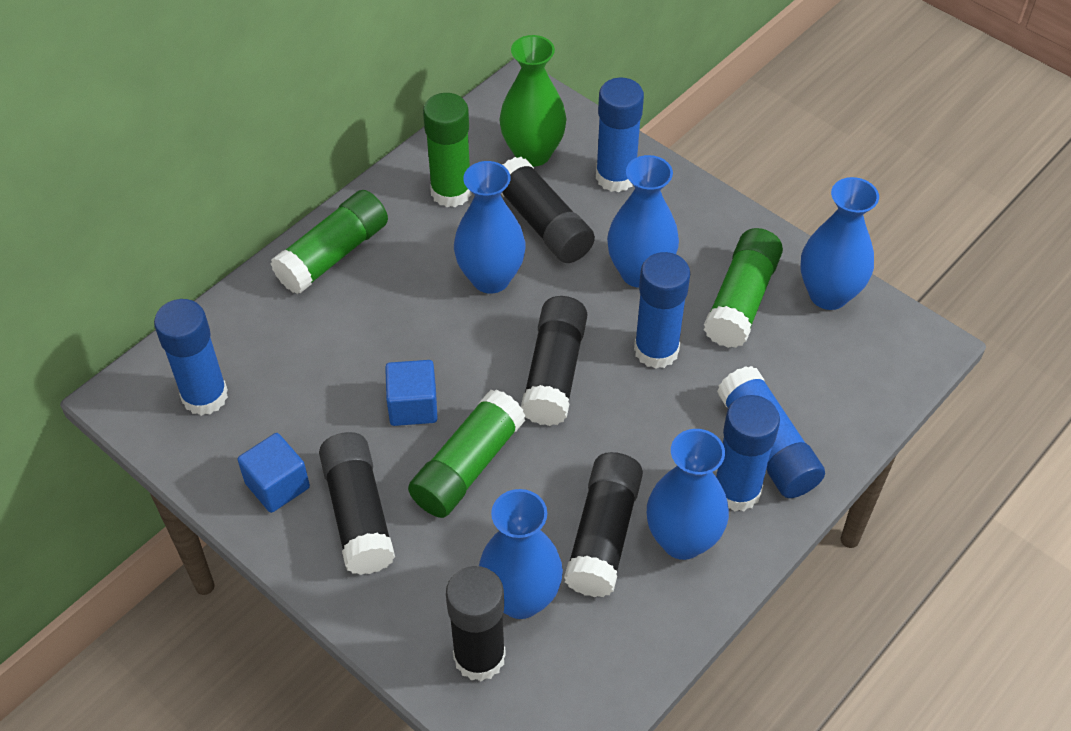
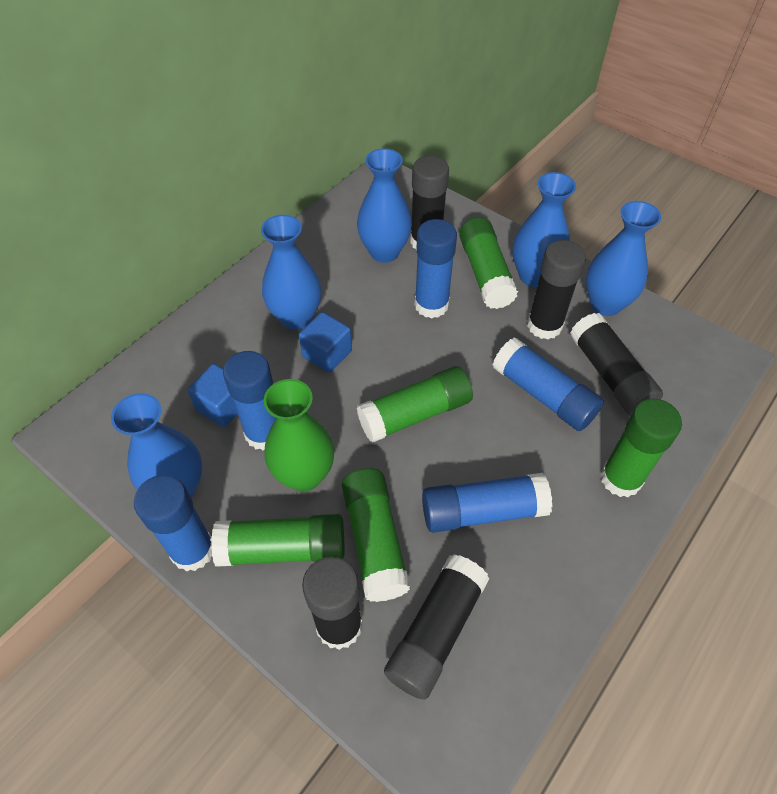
green glue stick: 4 -> 5

